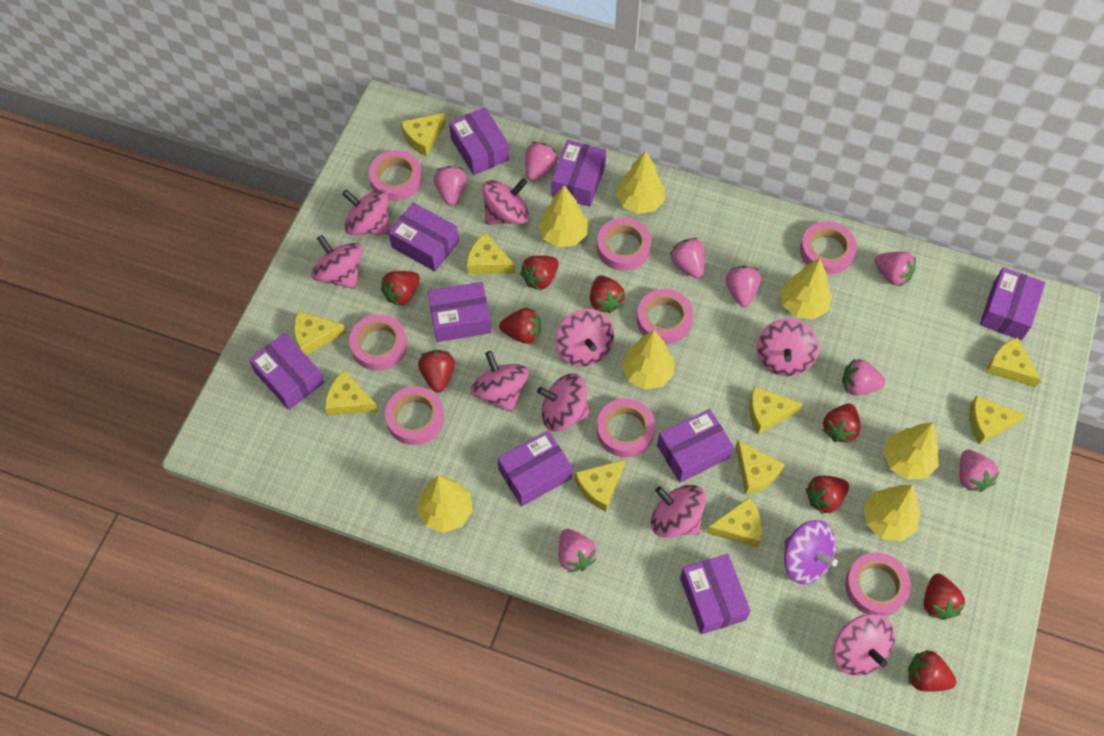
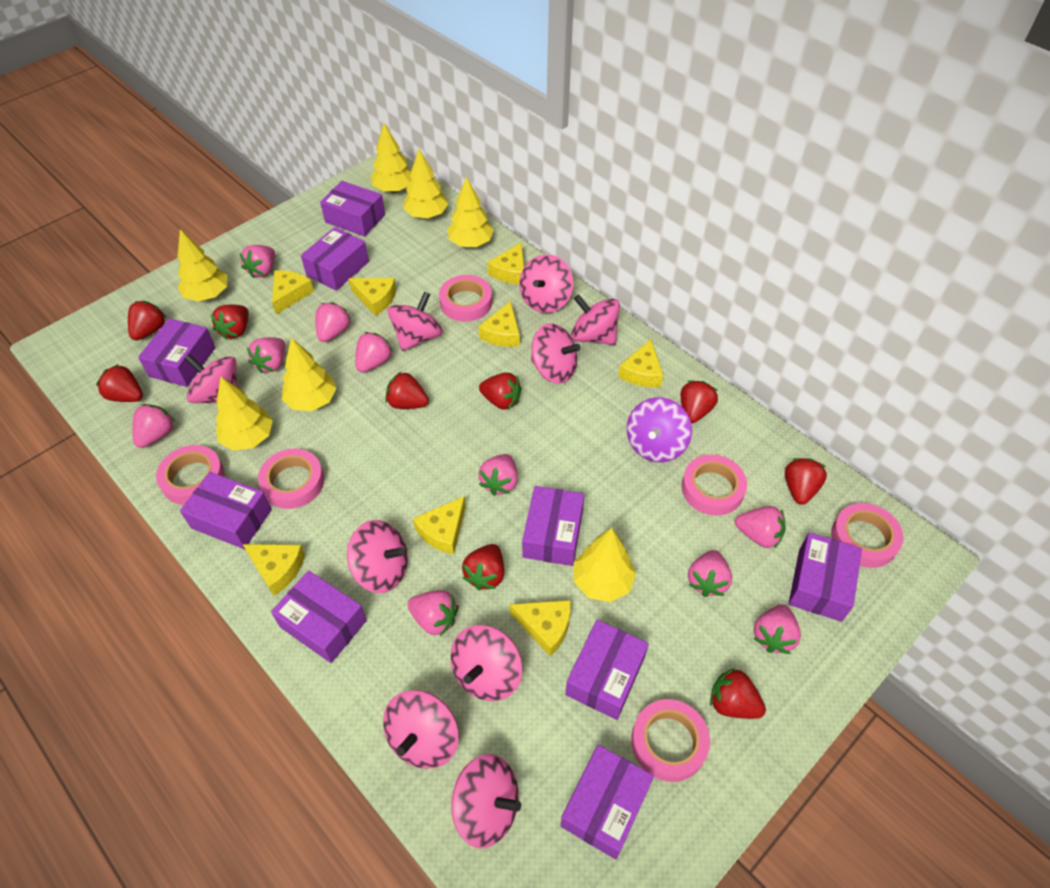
pink strawberry: 8 -> 10
pink tape: 8 -> 6
yellow cheese: 10 -> 8

